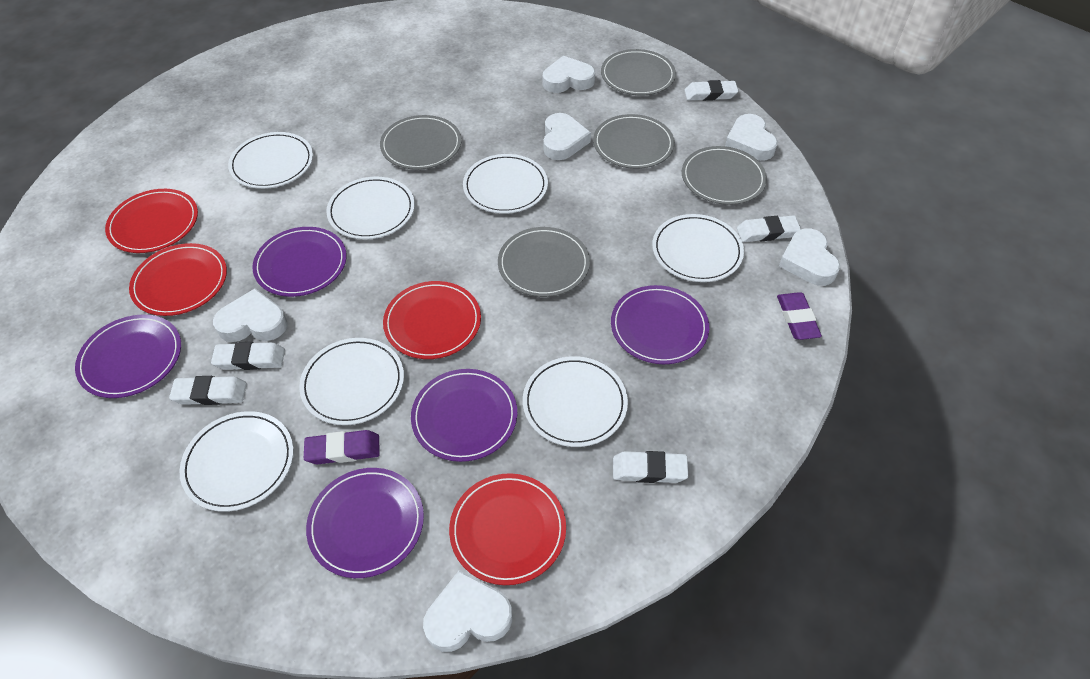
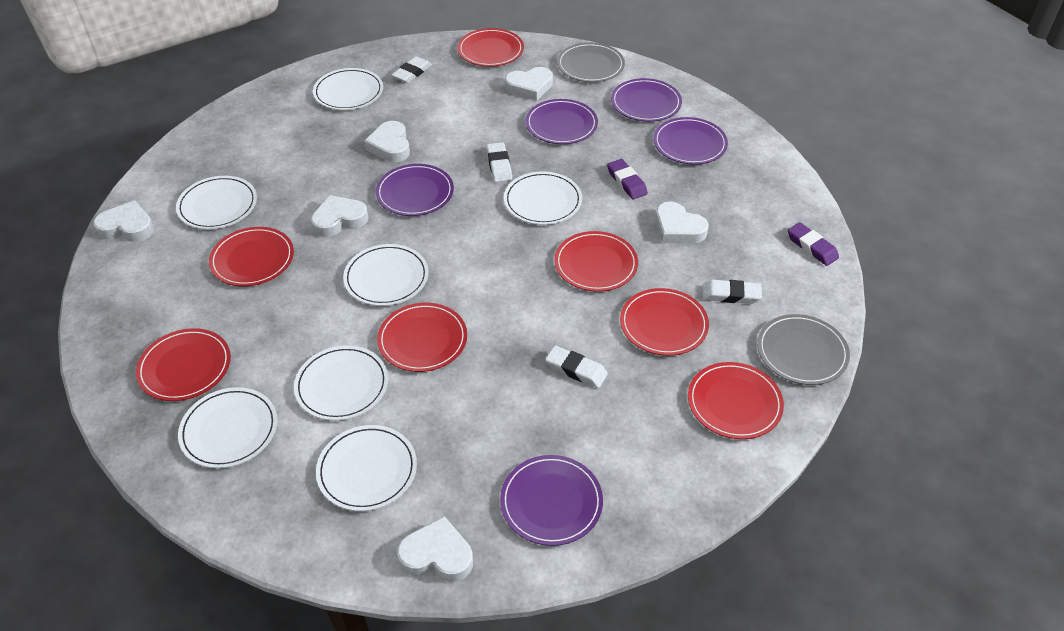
grey plate: 5 -> 2
red plate: 4 -> 7
white eraser: 5 -> 4

